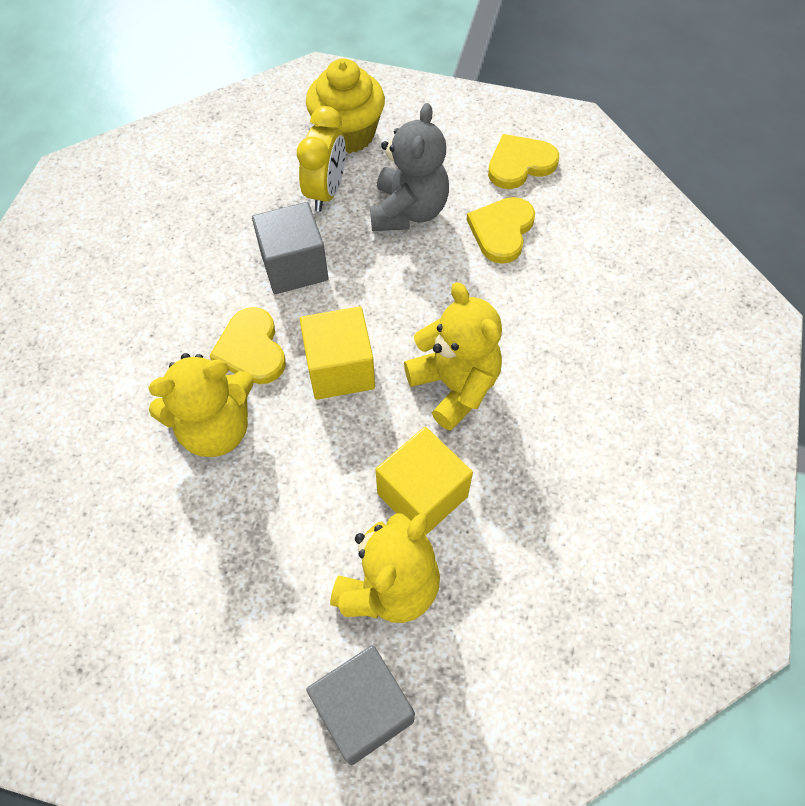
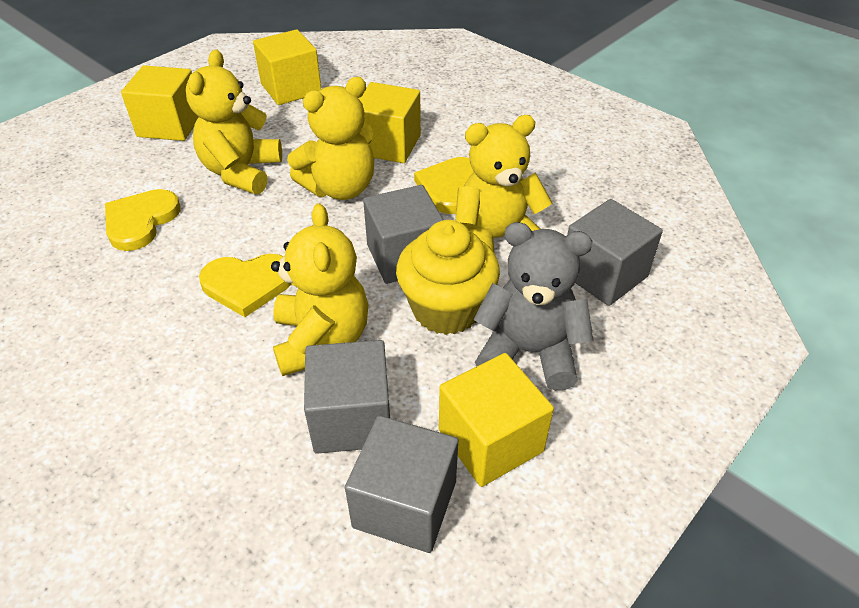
grey cube: 2 -> 4
yellow clock: 1 -> 0
yellow cube: 2 -> 4
yellow teddy bear: 3 -> 4

